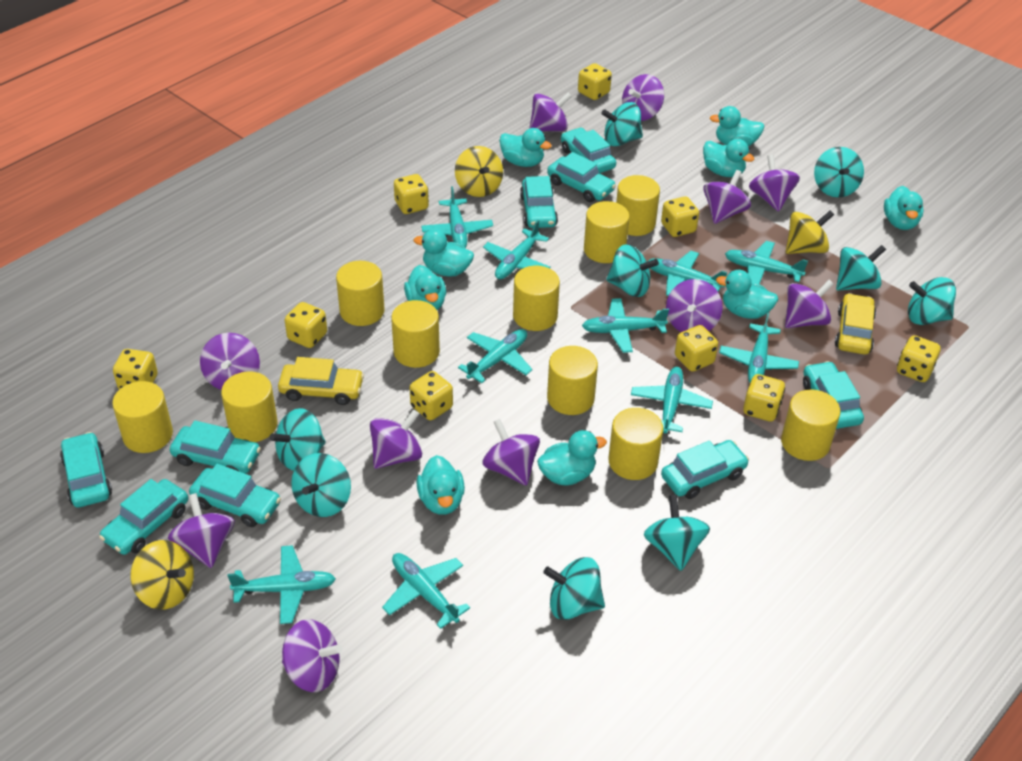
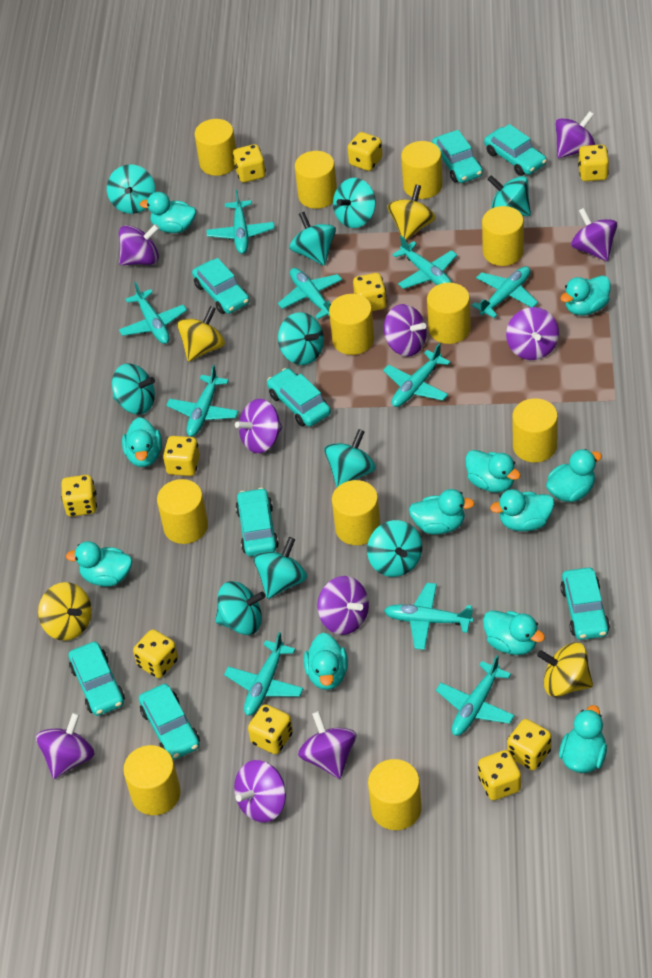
purple spinning top: 11 -> 10
turquoise car: 9 -> 8
turquoise duck: 9 -> 11
turquoise spinning top: 9 -> 10
yellow car: 2 -> 0
yellow cylinder: 10 -> 11
yellow dice: 9 -> 10
yellow spinning top: 3 -> 4

